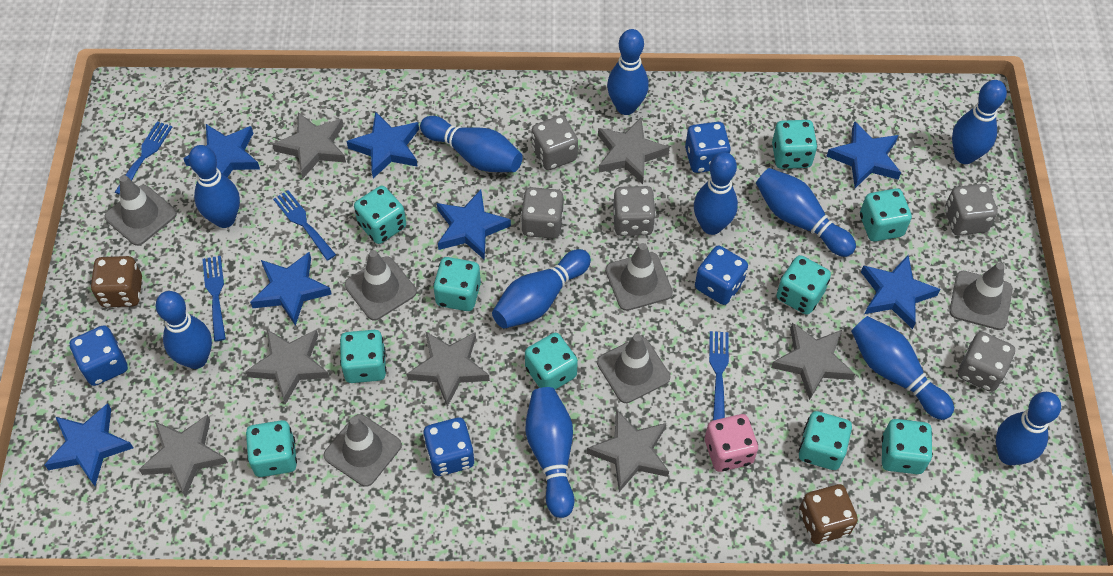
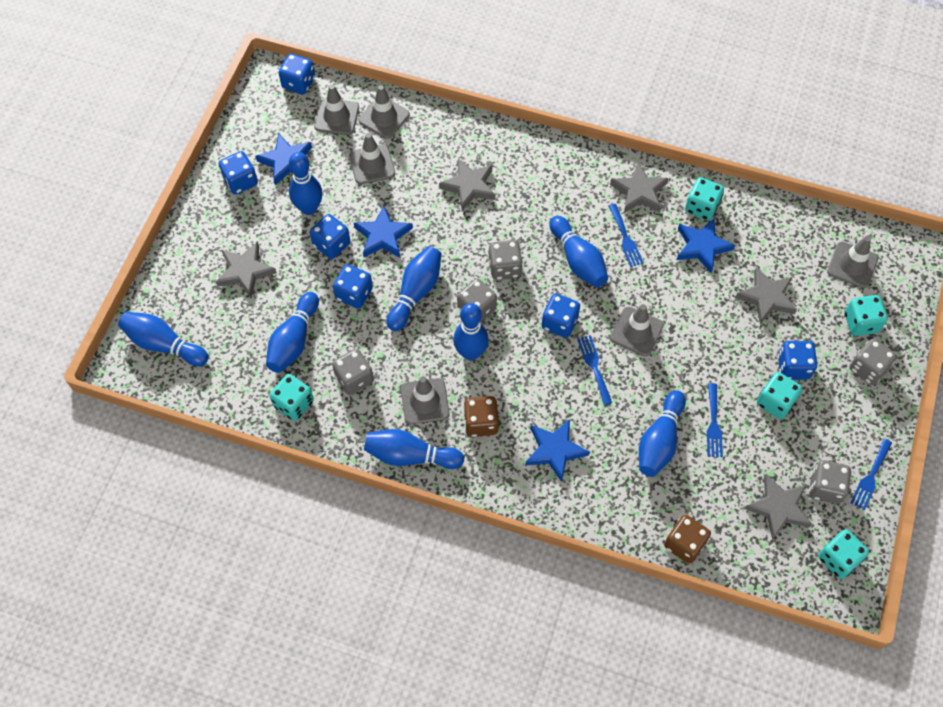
blue bowling pin: 11 -> 8
blue dice: 4 -> 6
blue star: 7 -> 4
grey star: 7 -> 5
pink dice: 1 -> 0
turquoise dice: 10 -> 5

